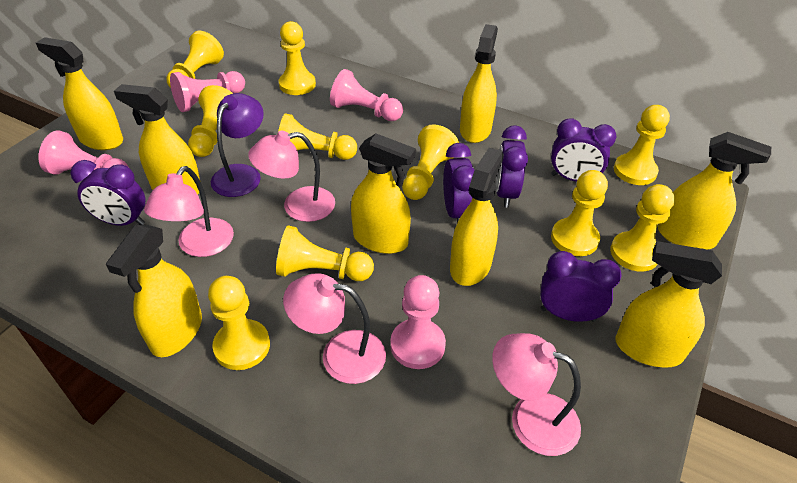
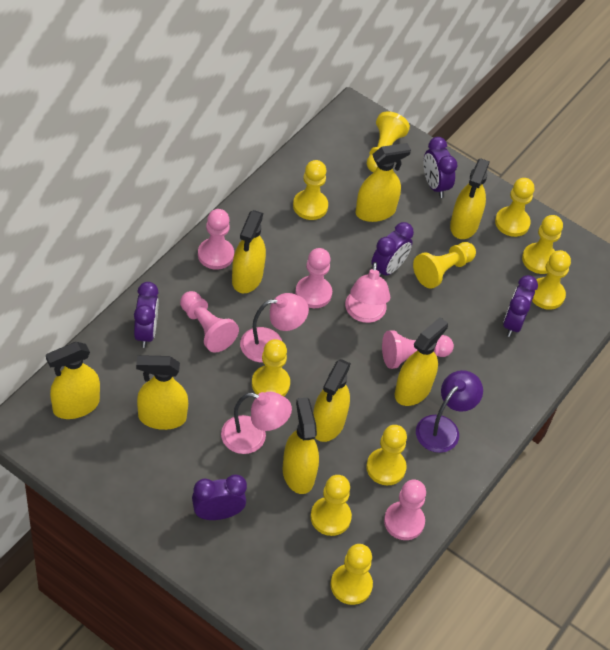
pink lamp: 4 -> 3
pink pawn: 4 -> 5

